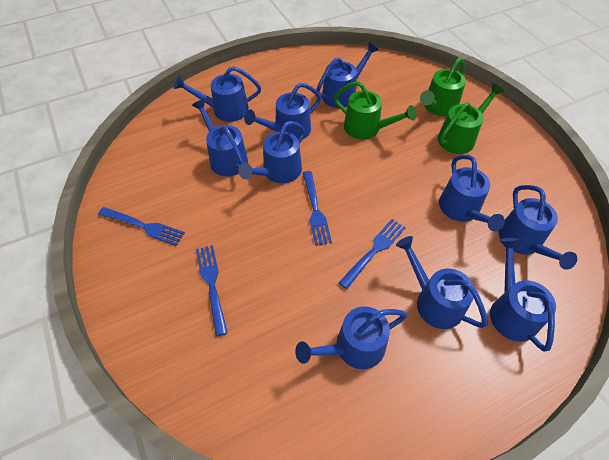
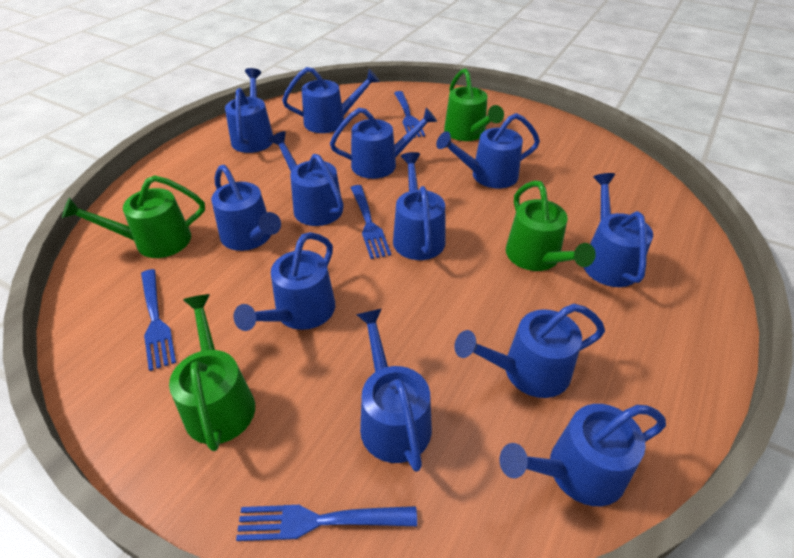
blue watering can: 10 -> 12
green watering can: 3 -> 4

